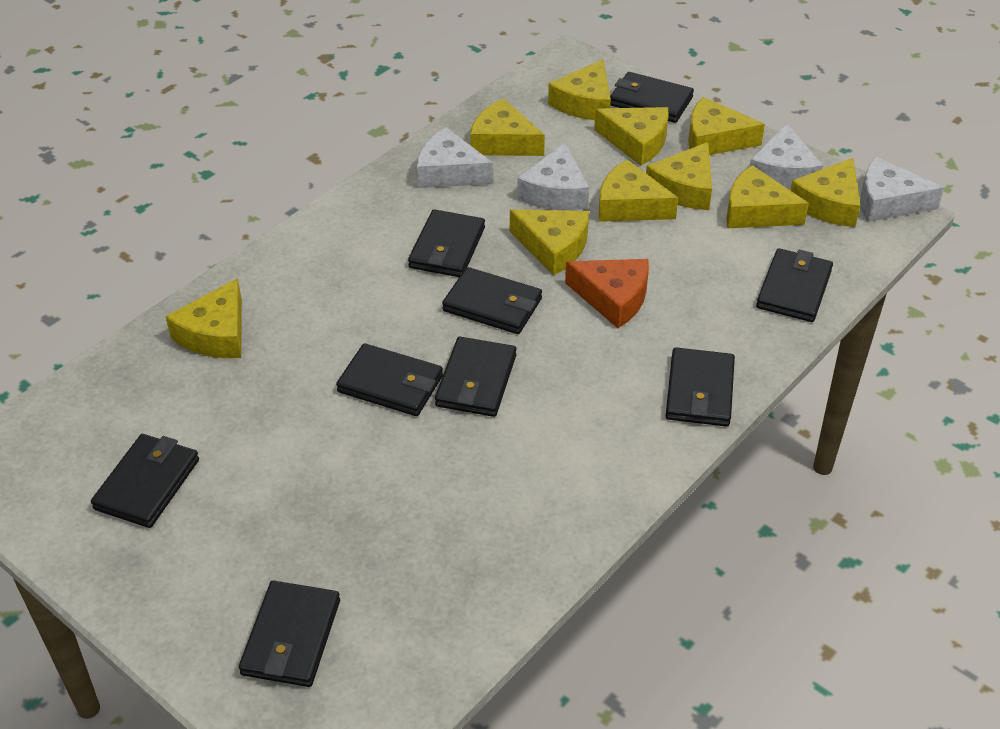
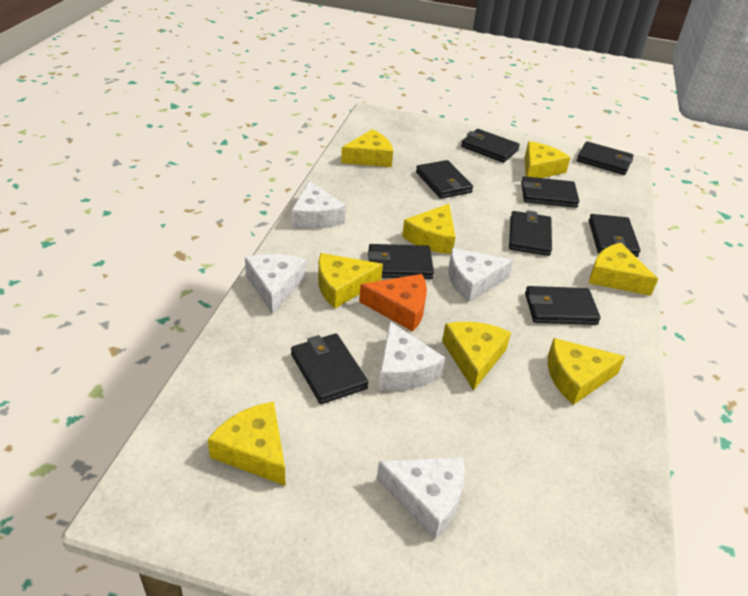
white cheese: 4 -> 5
yellow cheese: 10 -> 8

